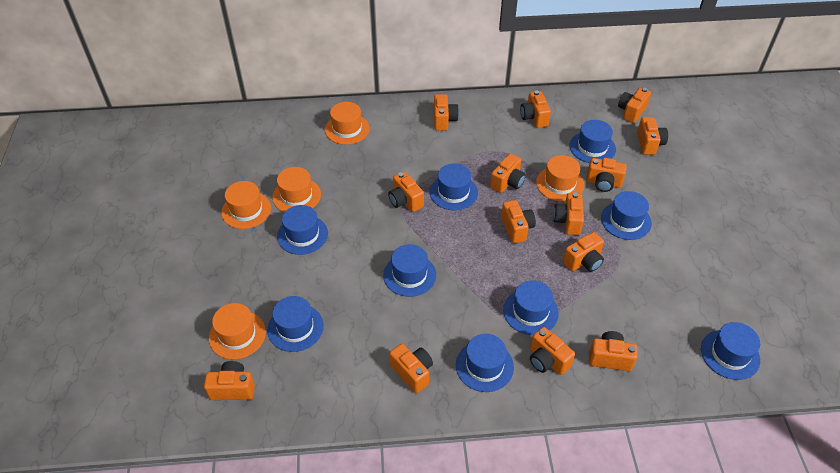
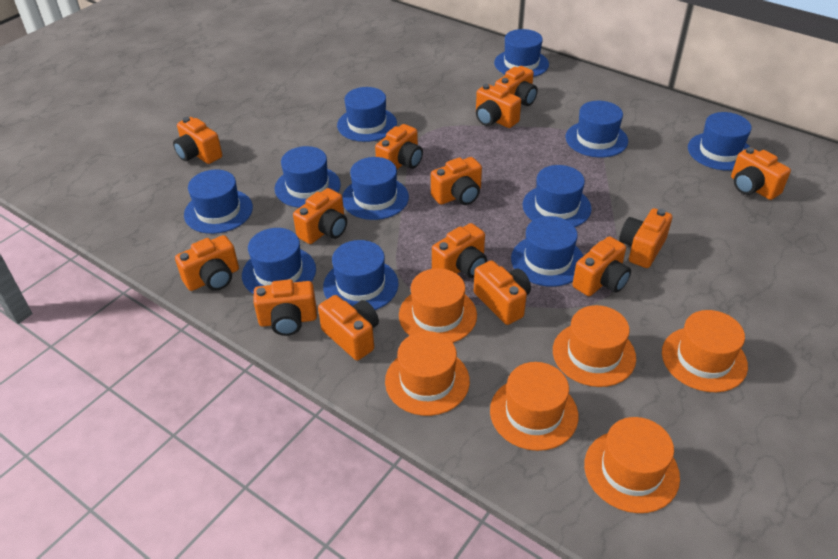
blue hat: 9 -> 11
orange hat: 5 -> 6

